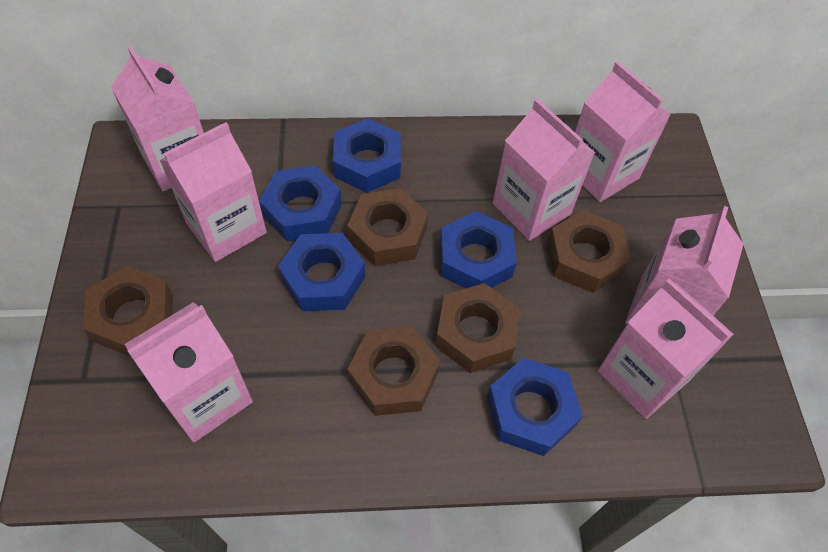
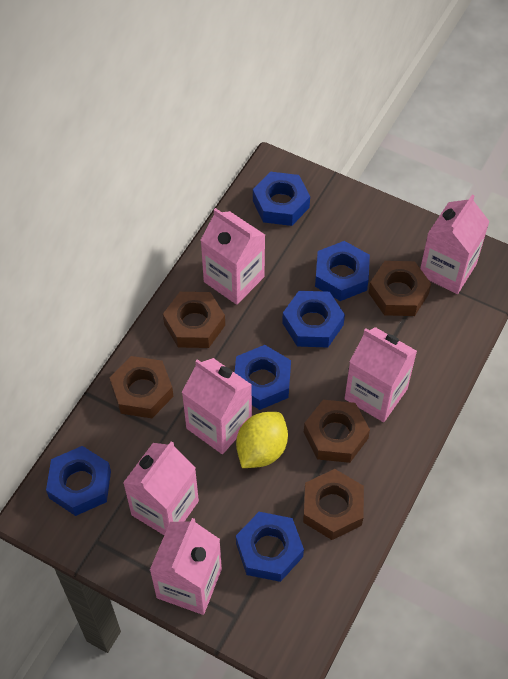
blue nut: 5 -> 6
pink carton: 7 -> 6
yellow lemon: 0 -> 1

